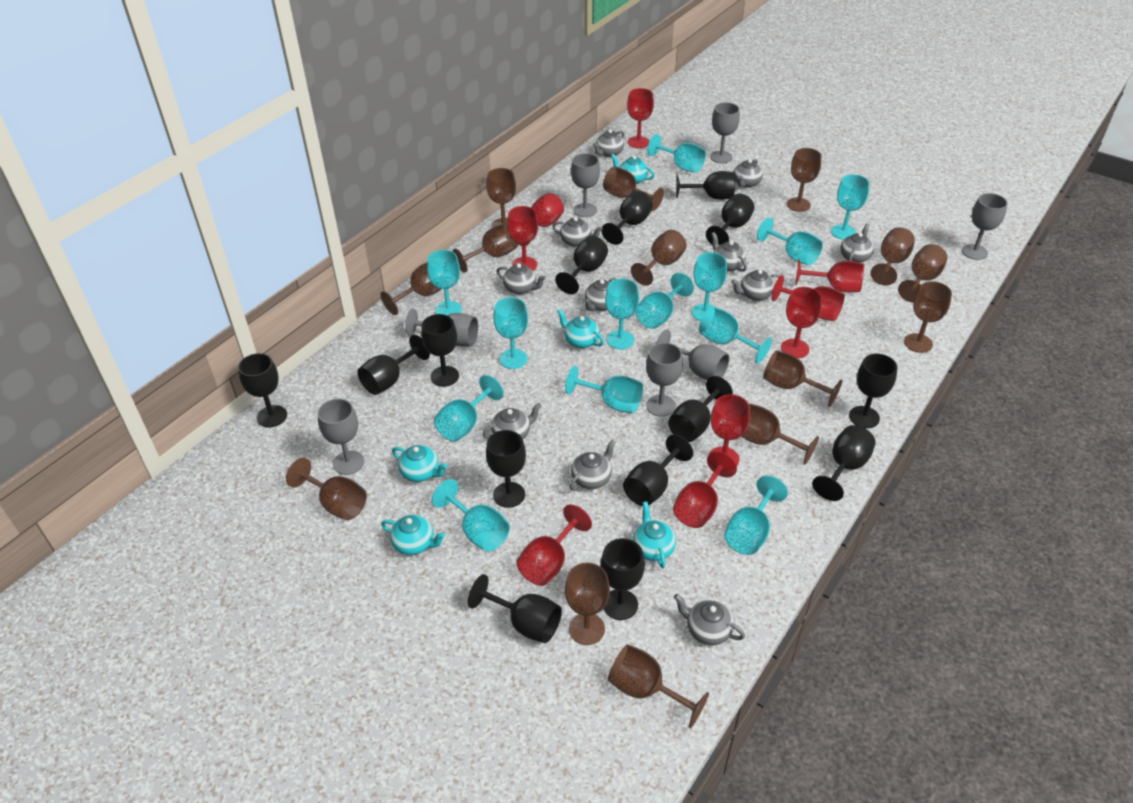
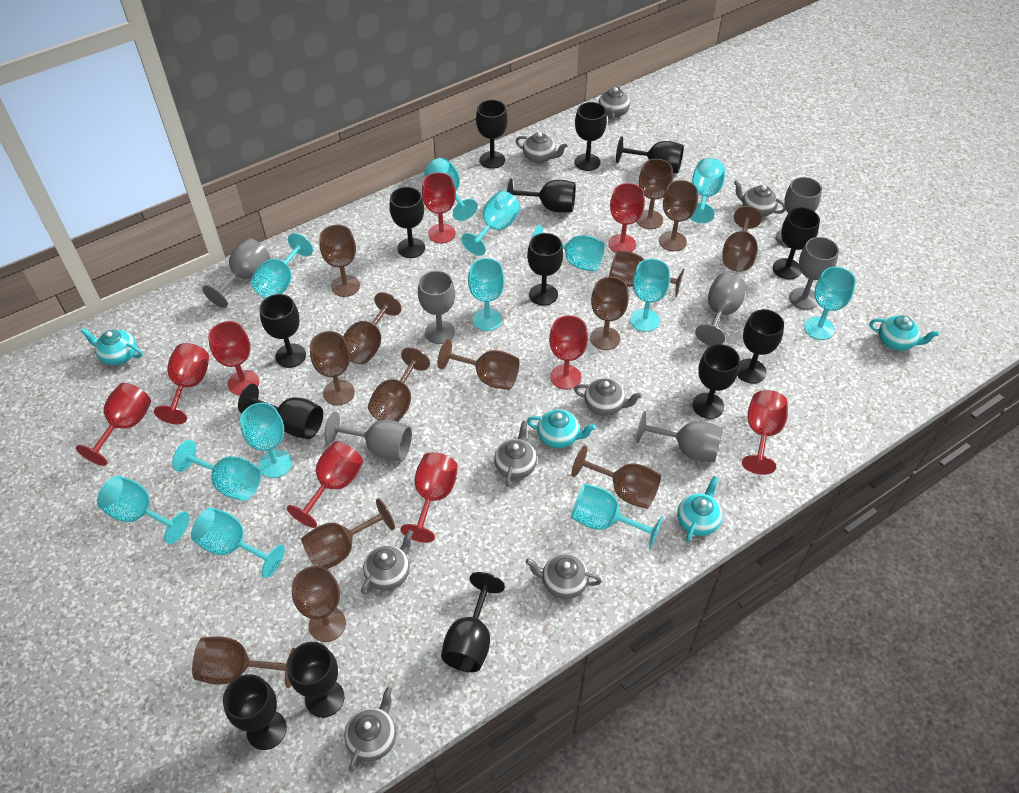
grey teapot: 11 -> 8
turquoise teapot: 5 -> 4

